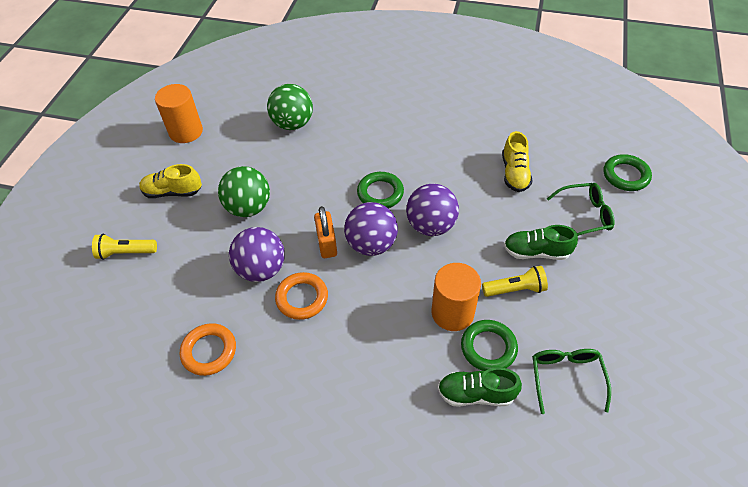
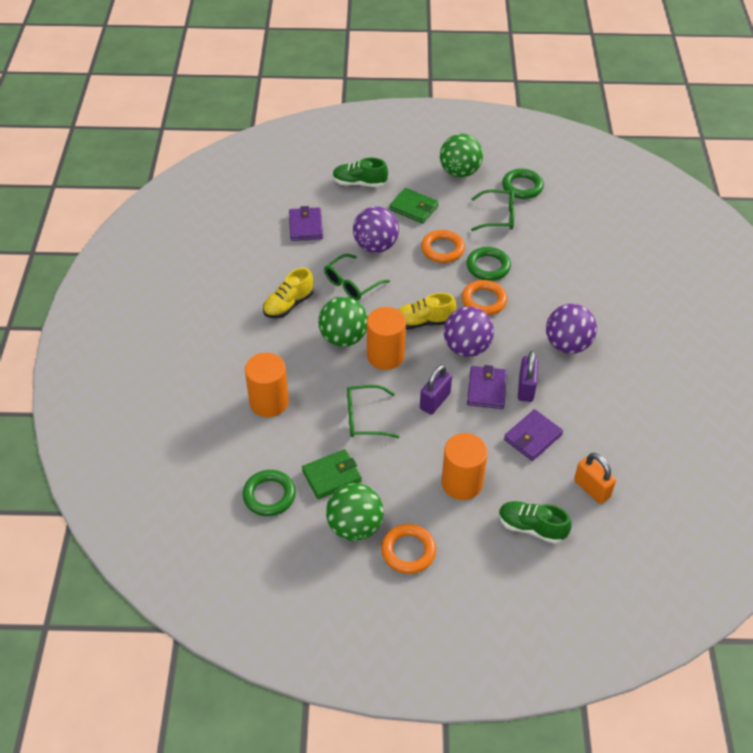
green ball: 2 -> 3
green glasses: 2 -> 3
green wallet: 0 -> 2
orange cylinder: 2 -> 3
orange ring: 2 -> 3
purple padlock: 0 -> 2
purple wallet: 0 -> 3
yellow flashlight: 2 -> 0

